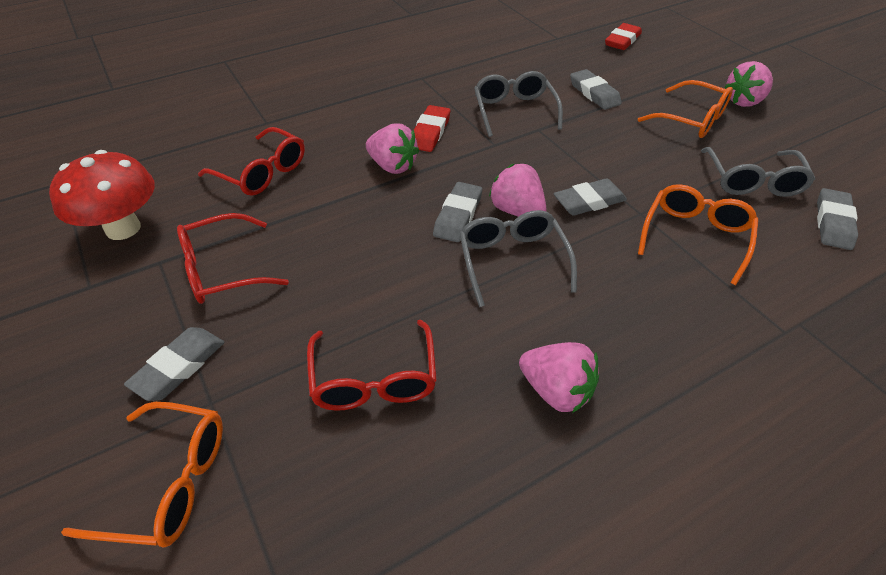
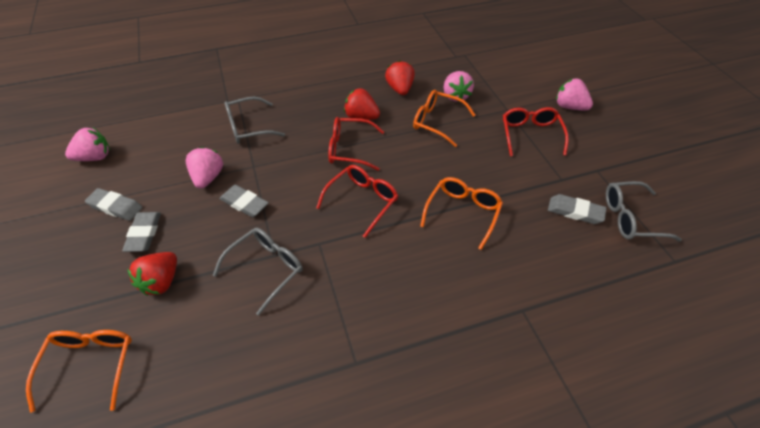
grey eraser: 5 -> 4
red eraser: 2 -> 0
red mushroom: 1 -> 0
red strawberry: 0 -> 3

